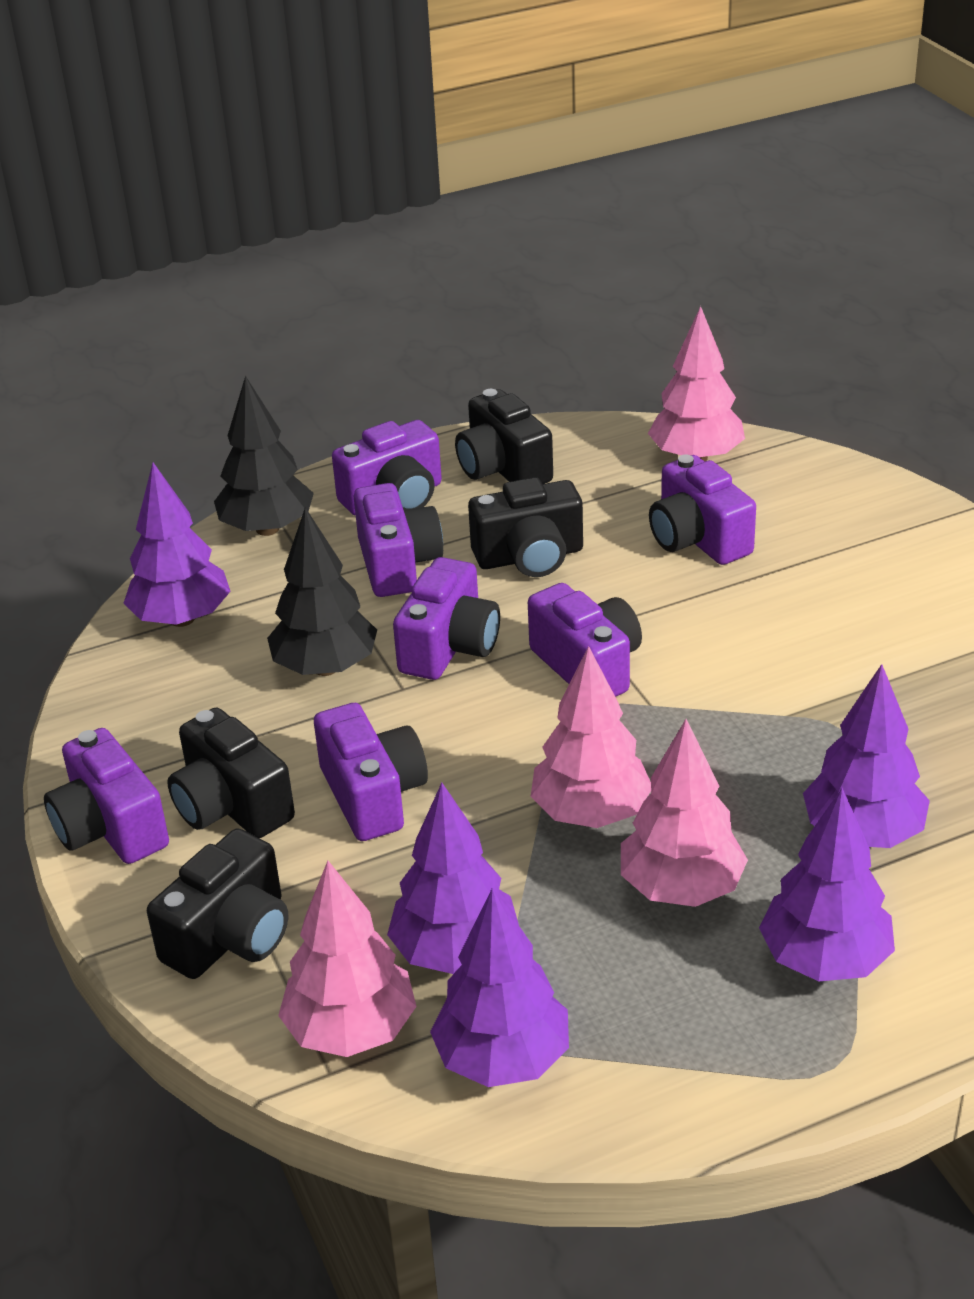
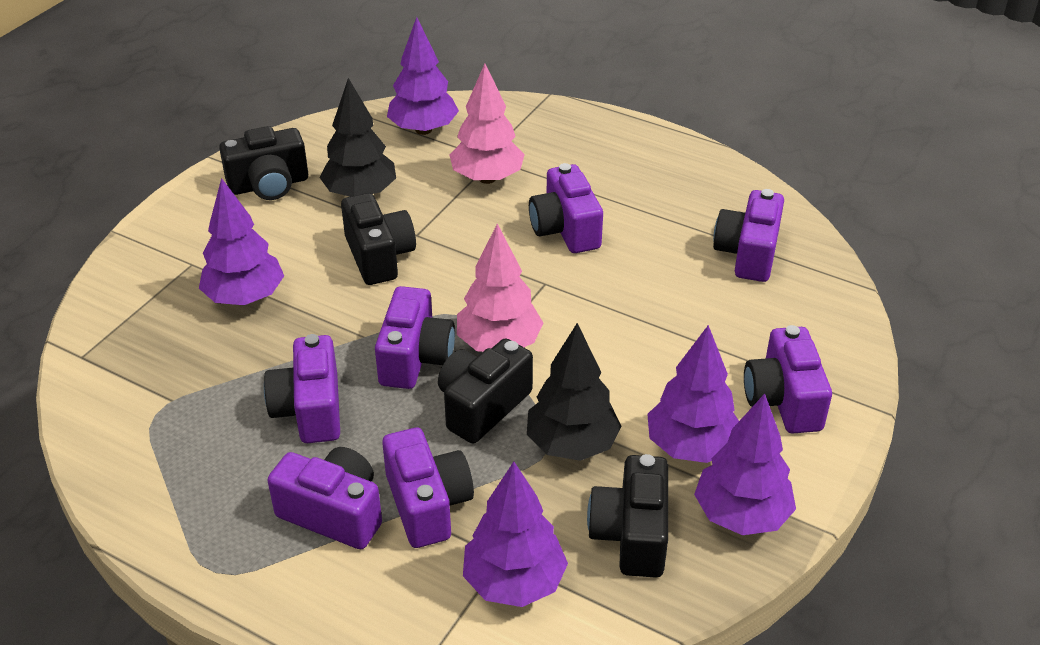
pink tree: 4 -> 2

